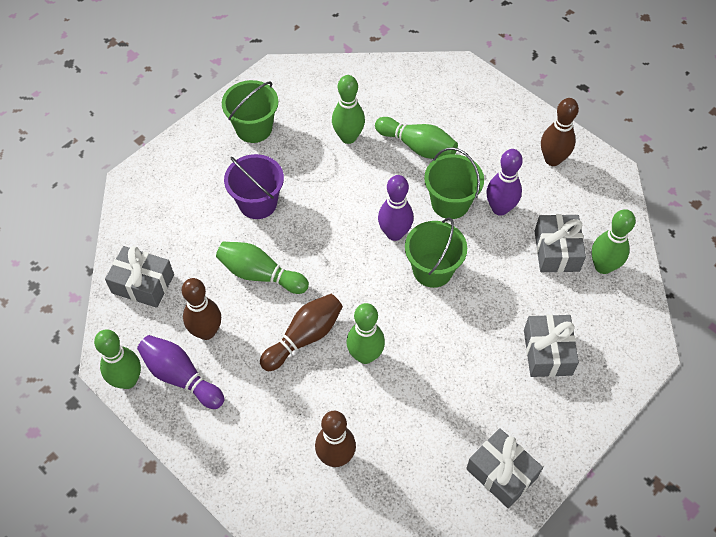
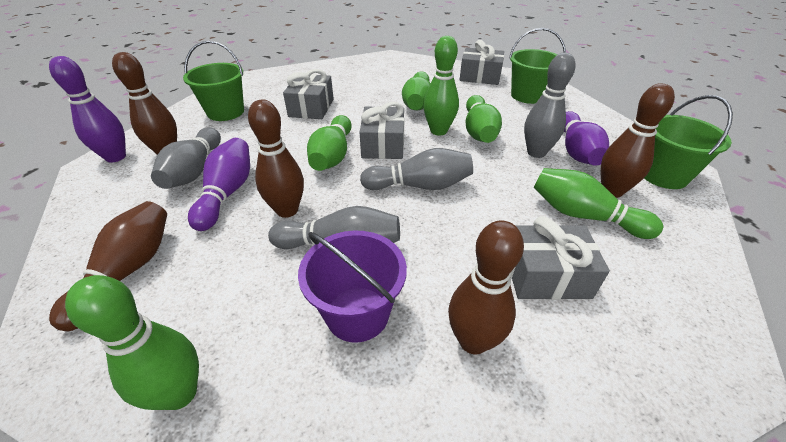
brown bowling pin: 4 -> 5
grey bowling pin: 0 -> 4

